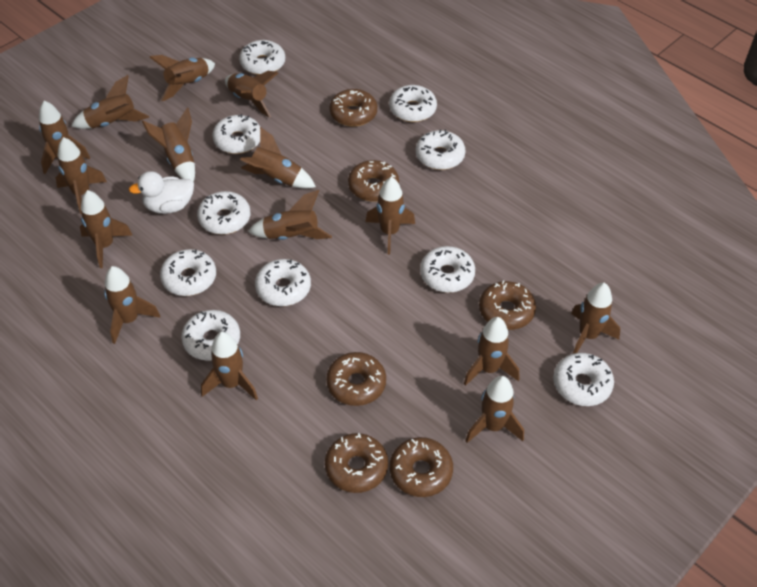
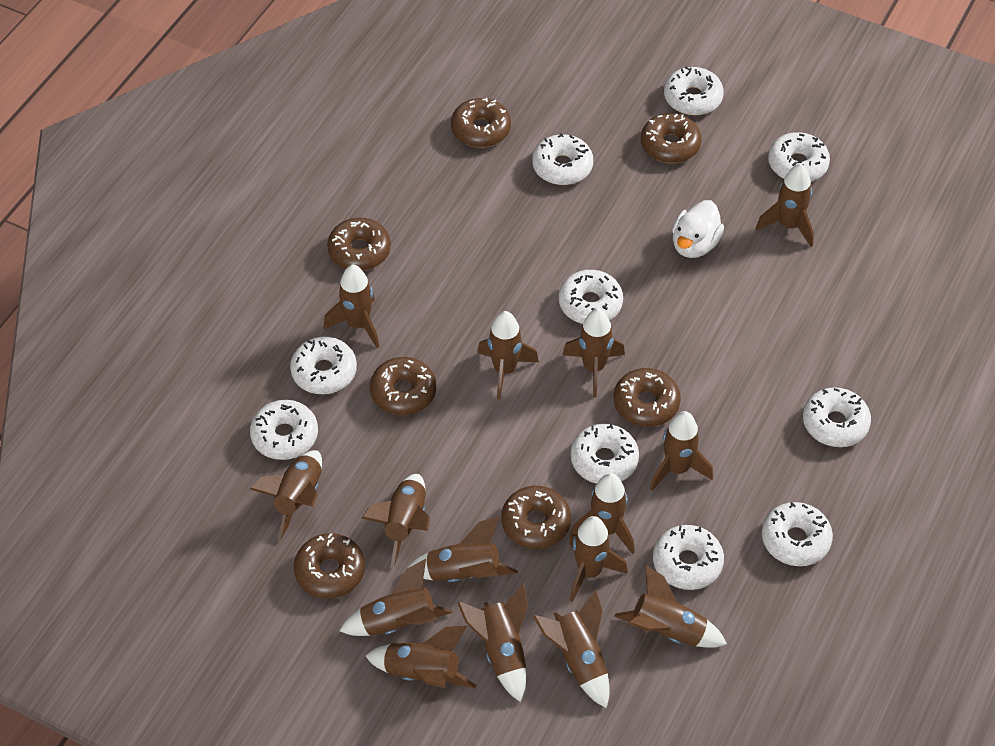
brown donut: 6 -> 7

